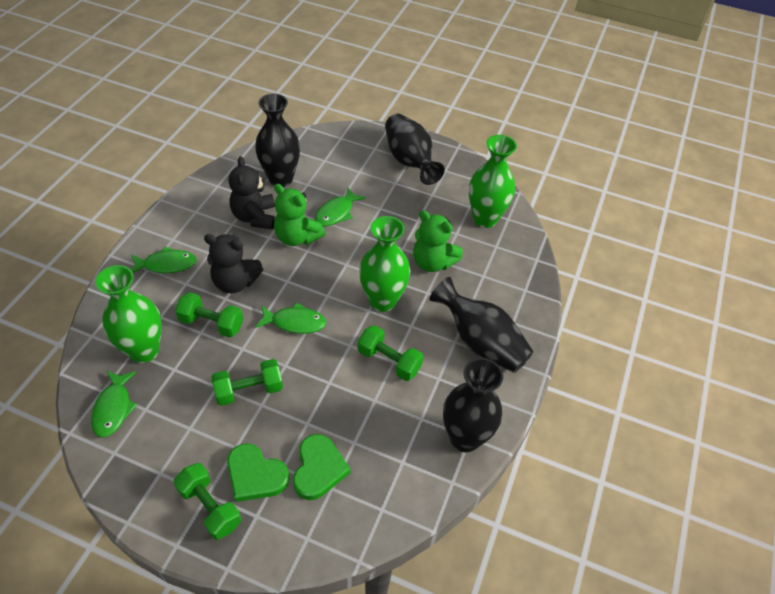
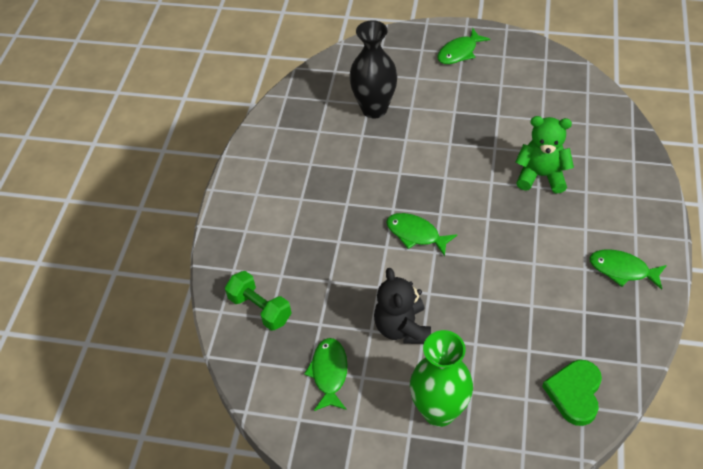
black teddy bear: 2 -> 1
black vase: 4 -> 1
green dumbbell: 4 -> 1
green heart: 2 -> 1
green teddy bear: 2 -> 1
green vase: 3 -> 1

